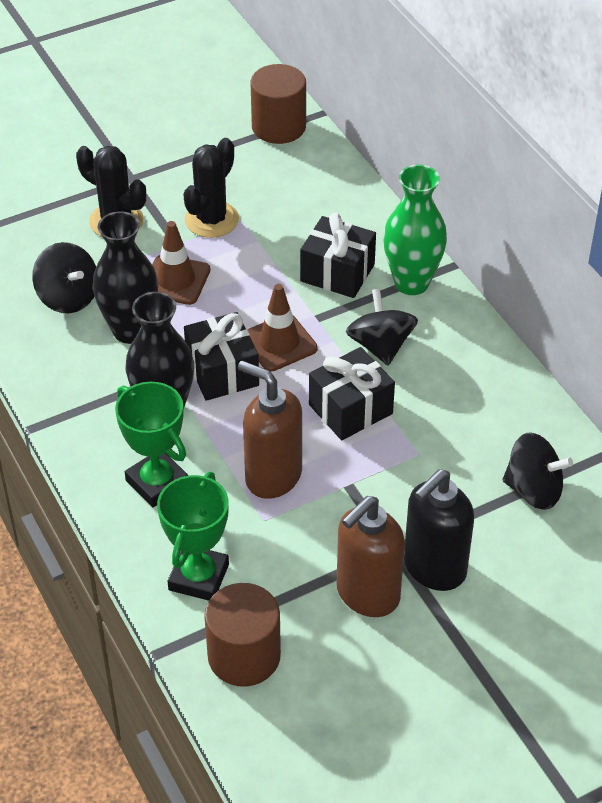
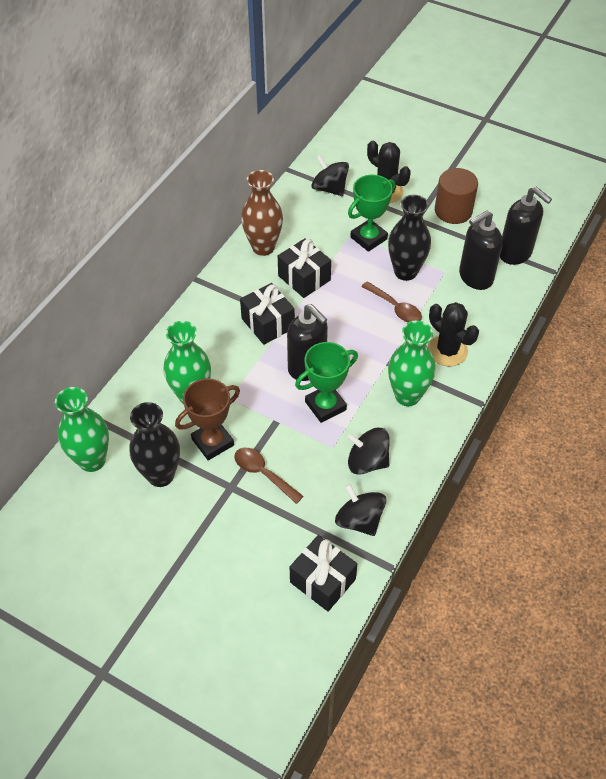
black soap dispenser: 1 -> 3
brown cylinder: 2 -> 1
brown soap dispenser: 2 -> 0
brown spoon: 0 -> 2
brown traffic cone: 2 -> 0
brown trophy: 0 -> 1
brown vase: 0 -> 1
green vase: 1 -> 3

